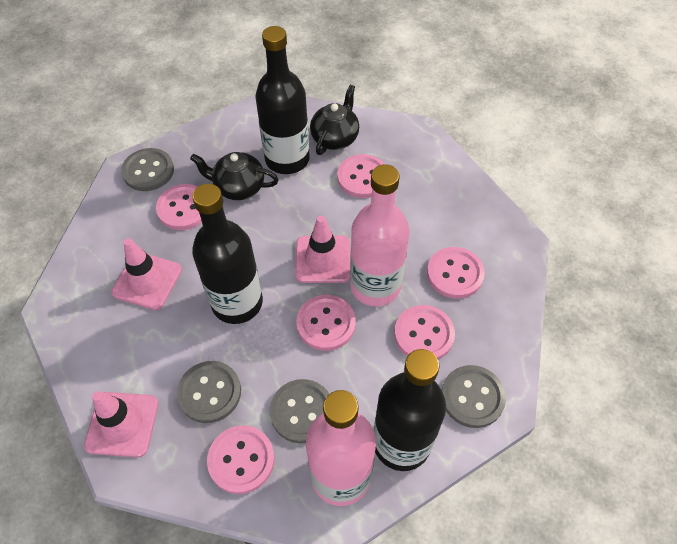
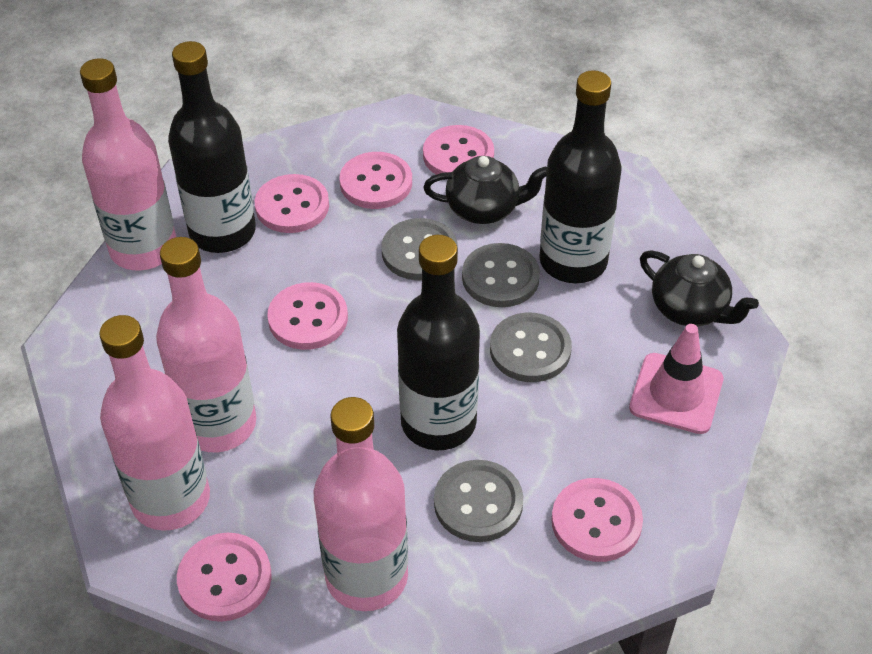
pink bottle: 2 -> 4
pink traffic cone: 3 -> 1

